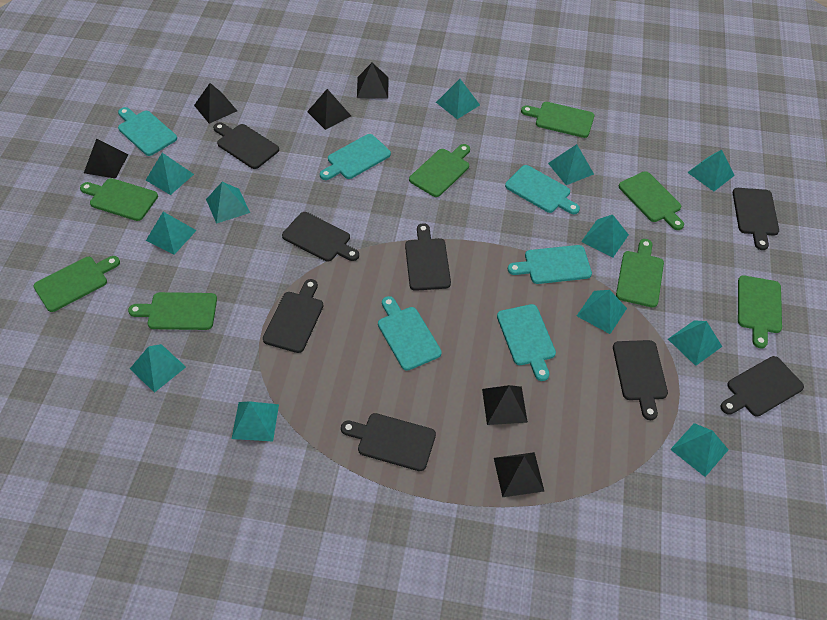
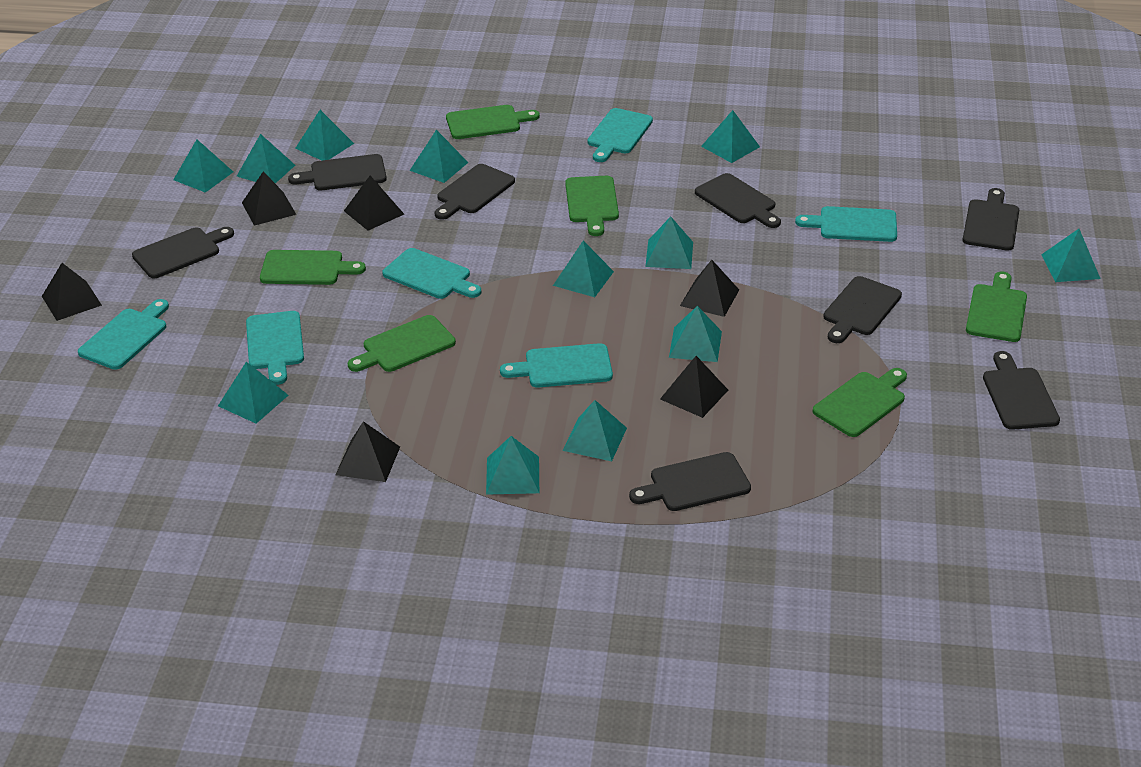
green cutting board: 8 -> 6

